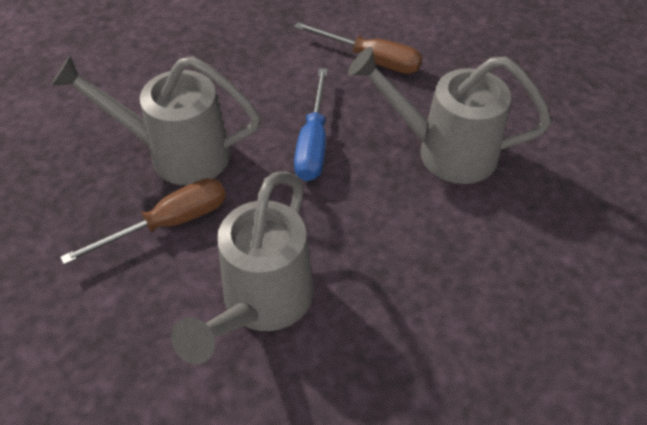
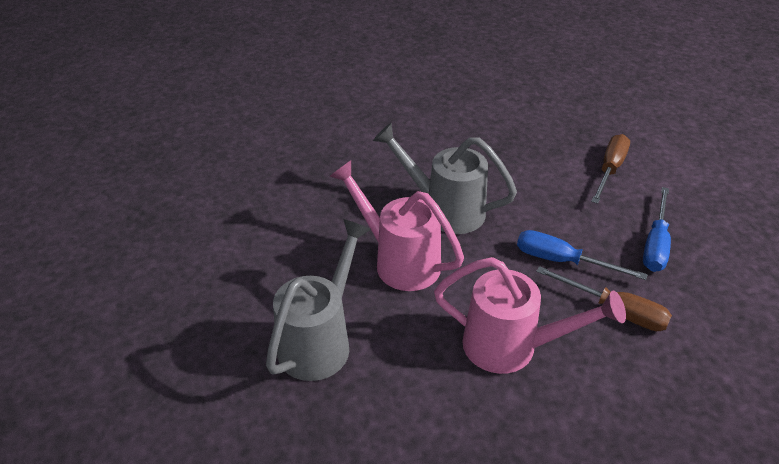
blue screwdriver: 1 -> 2
grey watering can: 3 -> 2
pink watering can: 0 -> 2

